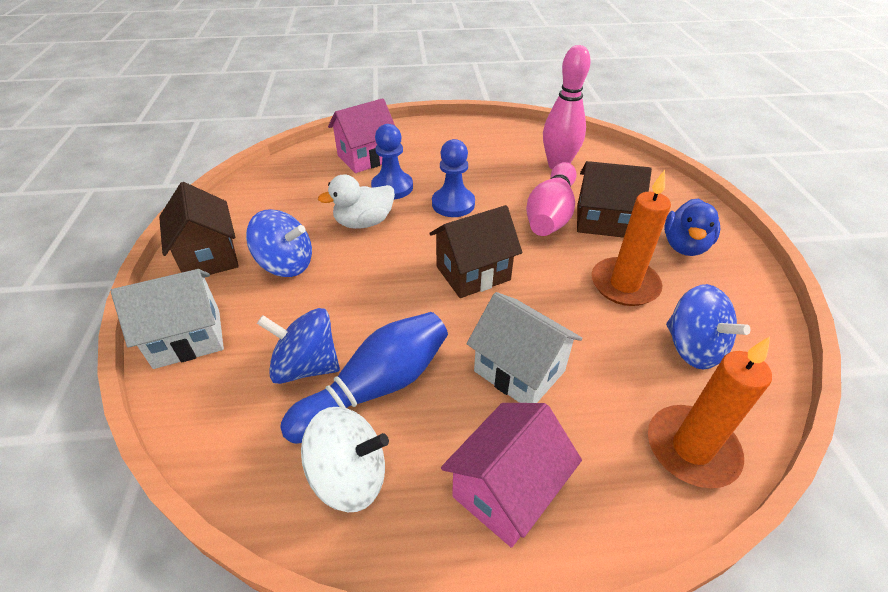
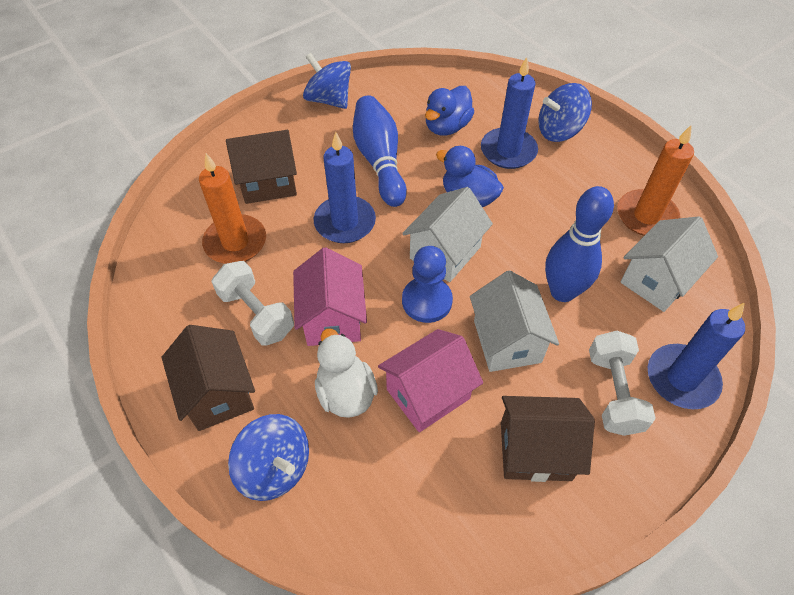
blue bowling pin: 1 -> 2
blue candle: 0 -> 3
blue duck: 1 -> 2
blue pawn: 2 -> 1
pink bowling pin: 2 -> 0
white dumbbell: 0 -> 2
white house: 2 -> 3
white spinning top: 1 -> 0

